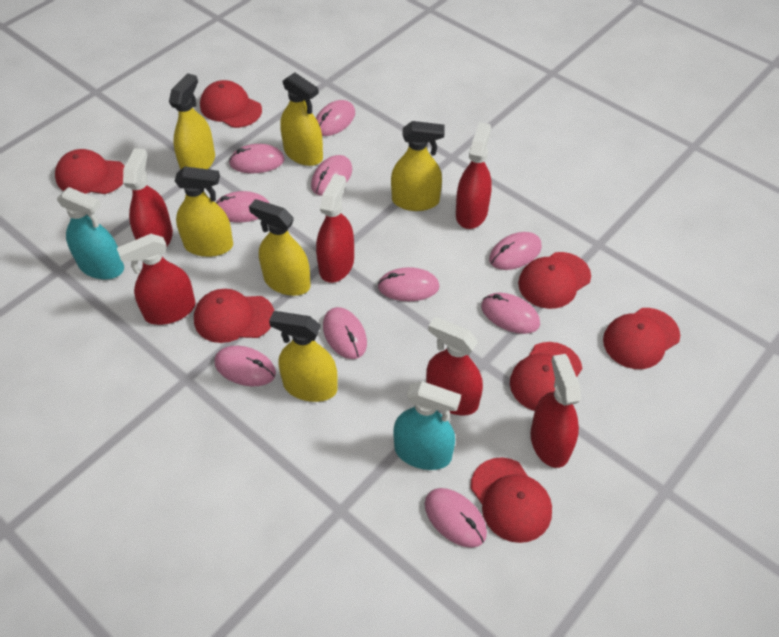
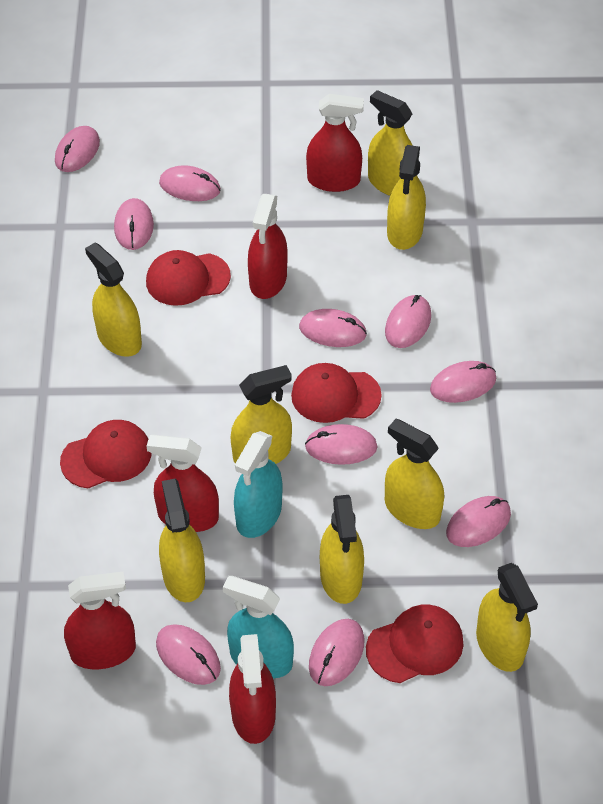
red cap: 7 -> 4
red spray bottle: 6 -> 5
yellow spray bottle: 6 -> 8

